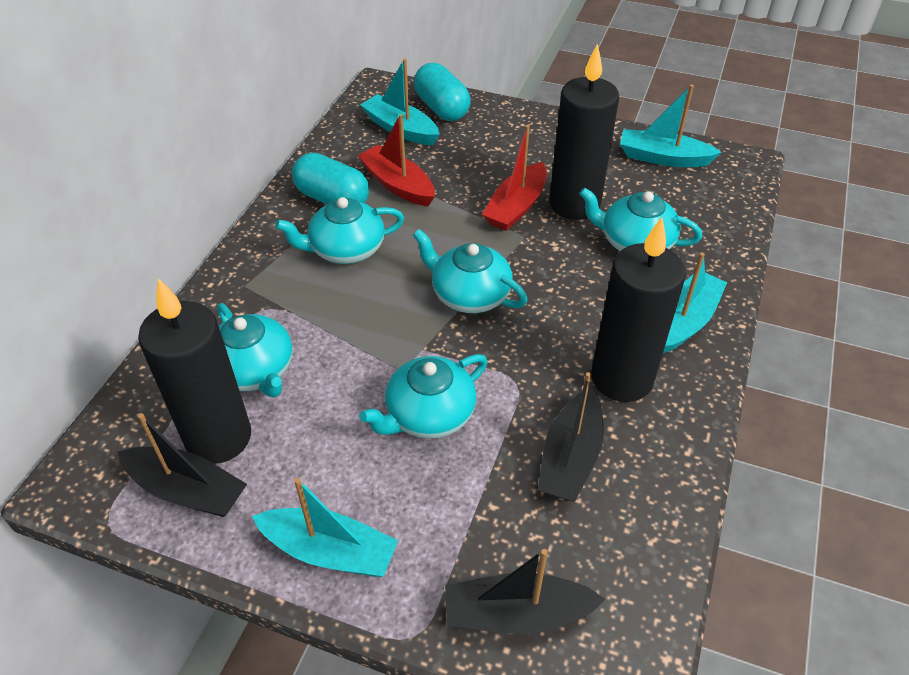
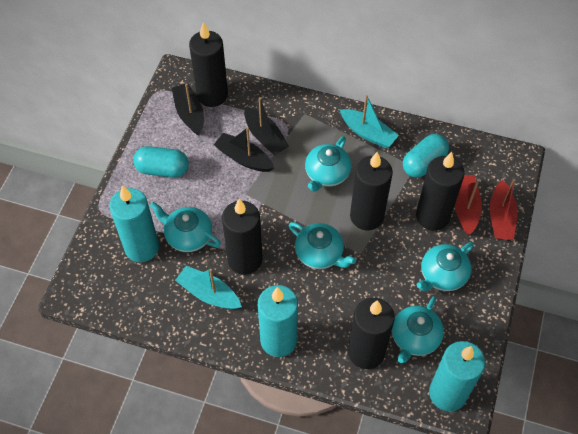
black candle: 3 -> 5
turquoise boat: 4 -> 2
turquoise candle: 0 -> 3

